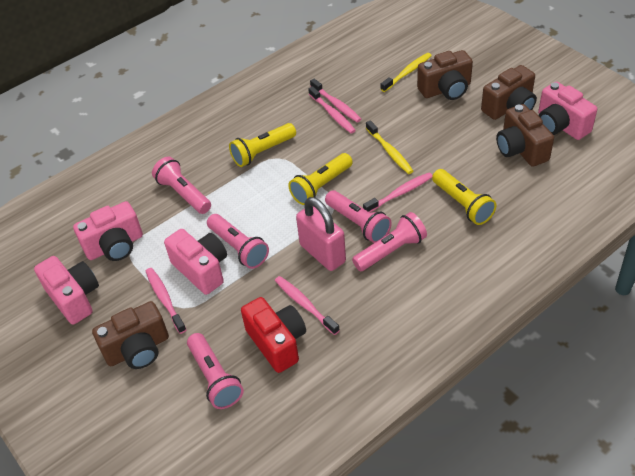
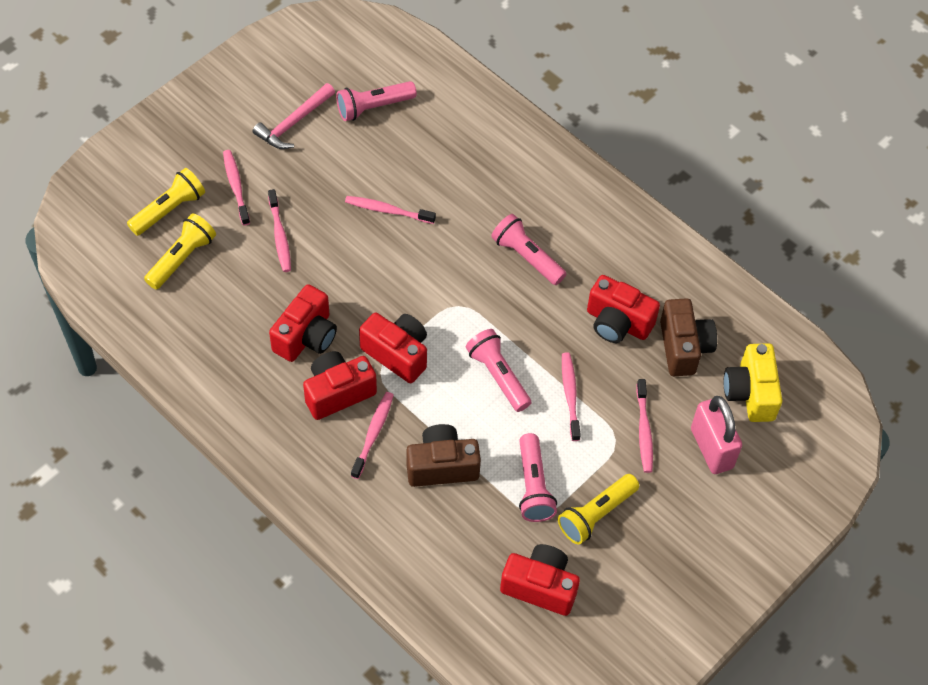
brown camera: 4 -> 2
pink camera: 4 -> 0
pink flashlight: 5 -> 4
pink hammer: 0 -> 1
pink toothbrush: 5 -> 6
red camera: 1 -> 5
yellow camera: 0 -> 1
yellow toothbrush: 2 -> 0

